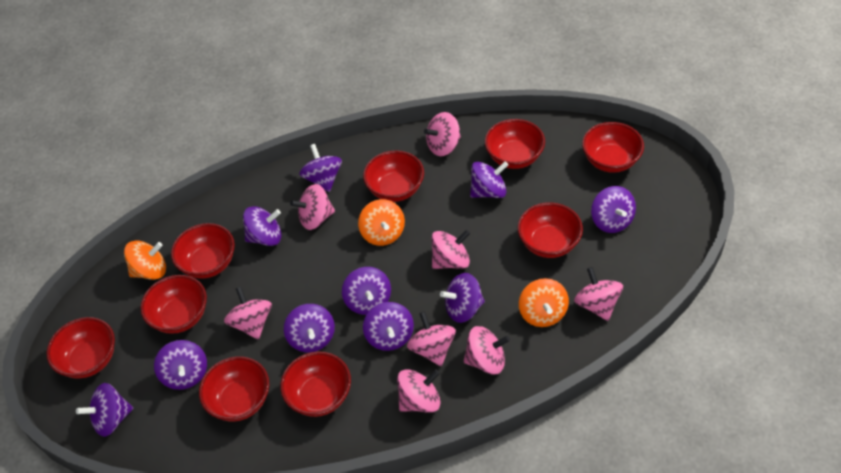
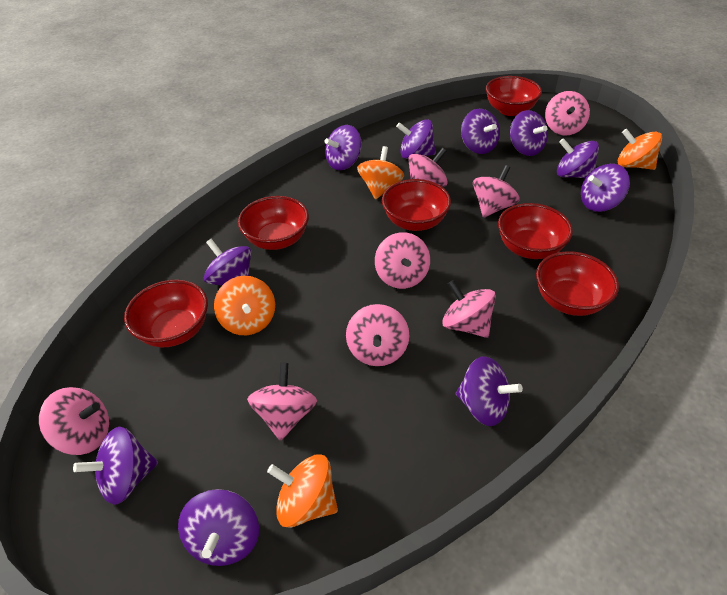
orange spinning top: 3 -> 4
red bowl: 9 -> 6

